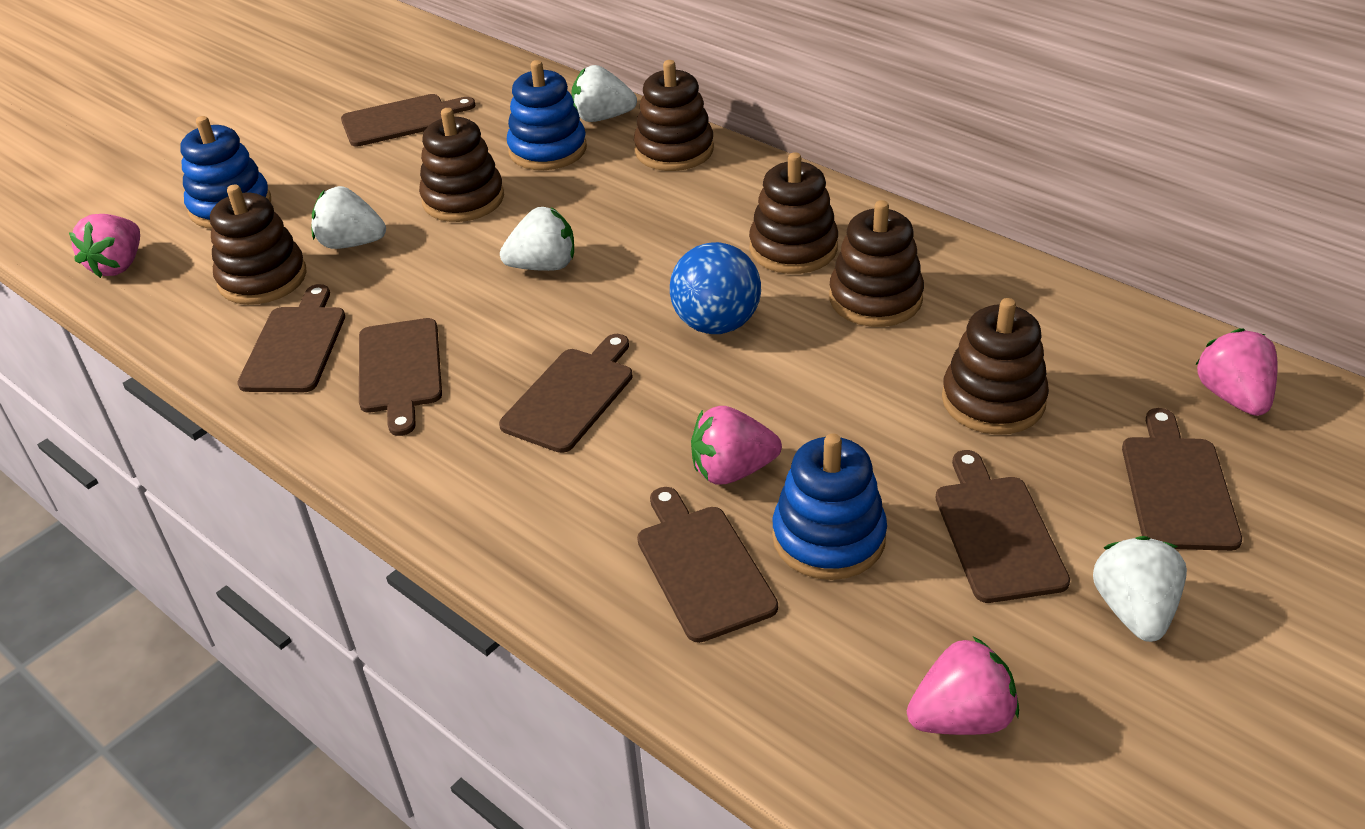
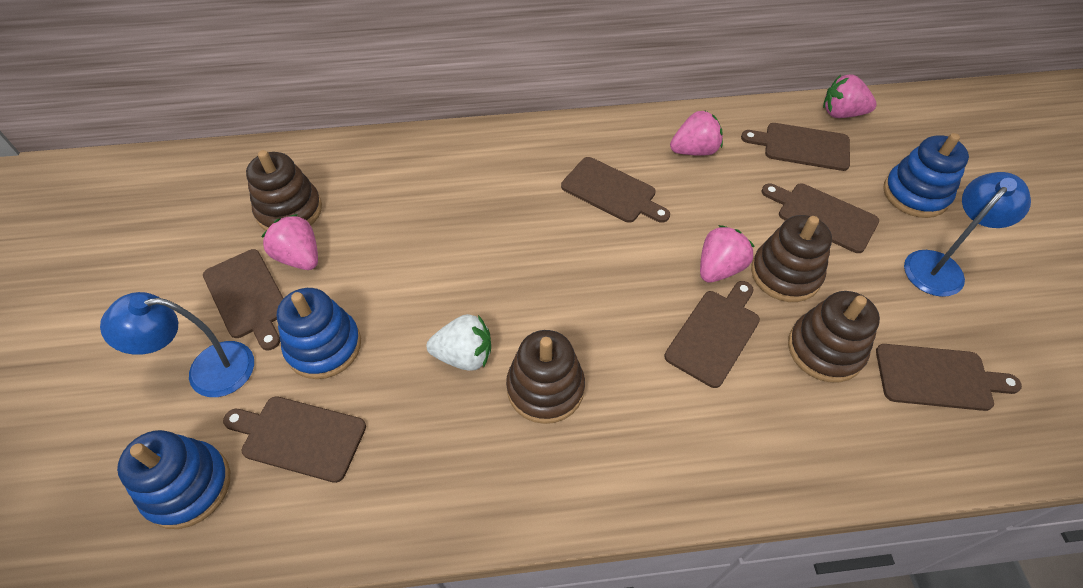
blue ball: 1 -> 0
blue lamp: 0 -> 2
brown stacking toy: 6 -> 4
white strawberry: 4 -> 1

